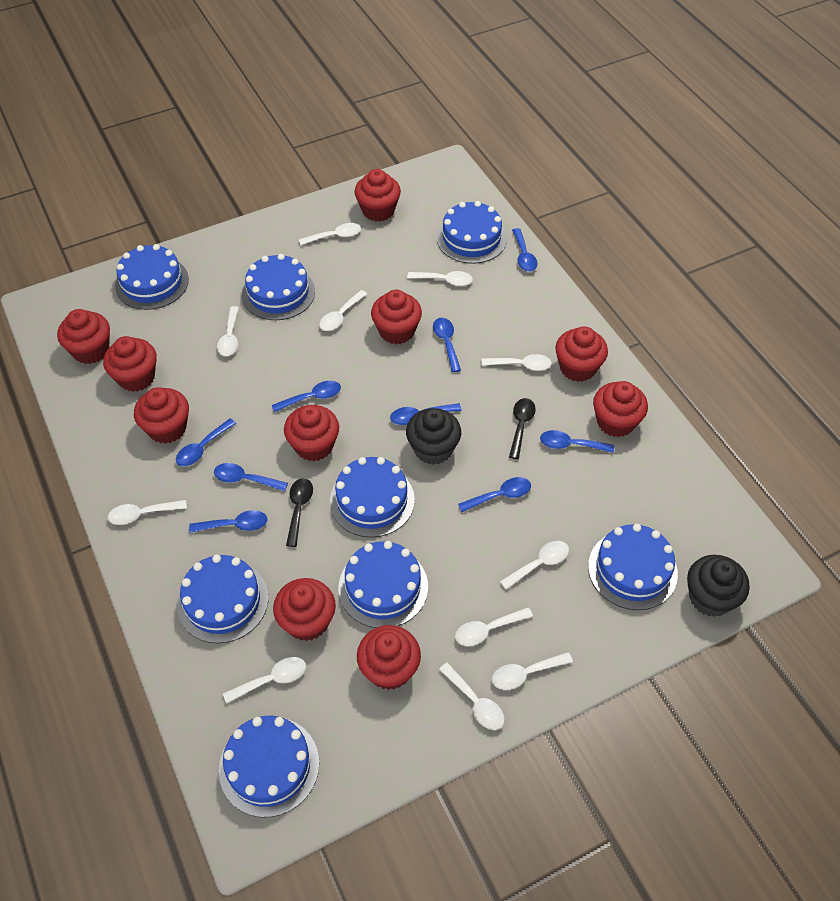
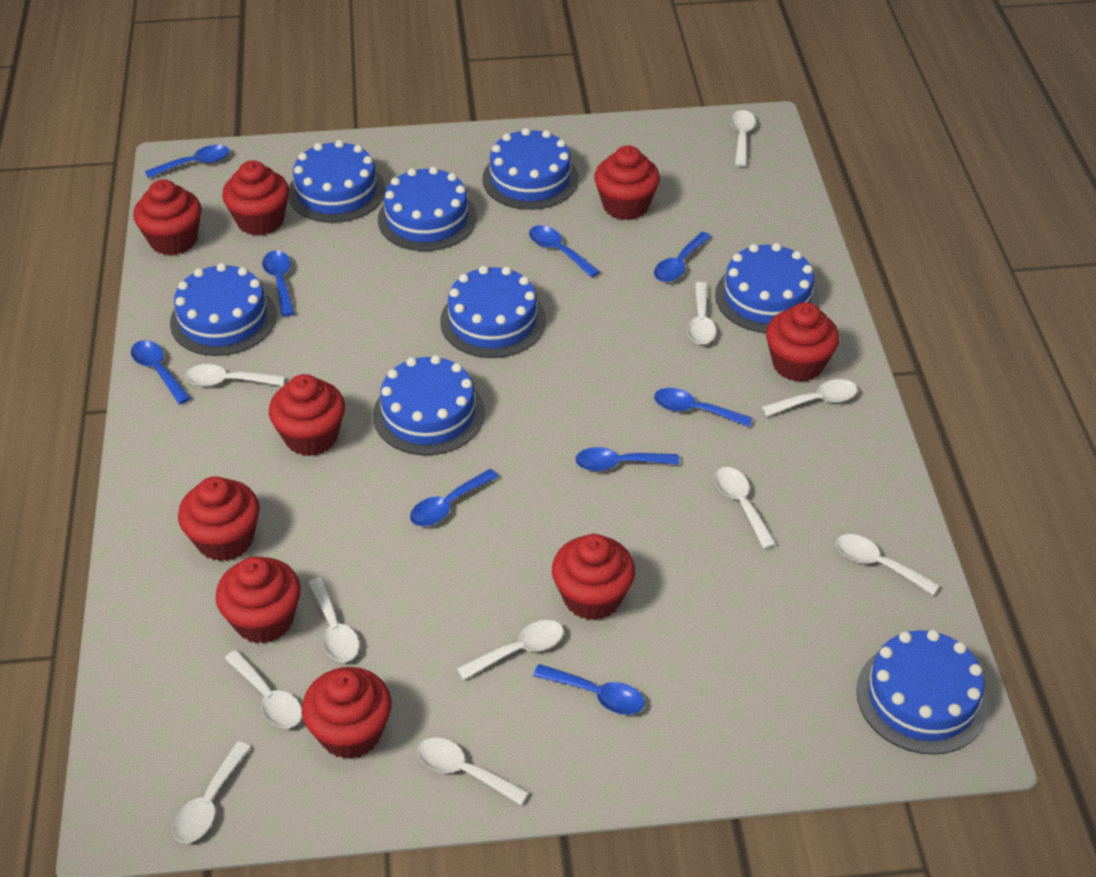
black cupcake: 2 -> 0
black spoon: 2 -> 0
red cupcake: 10 -> 9

